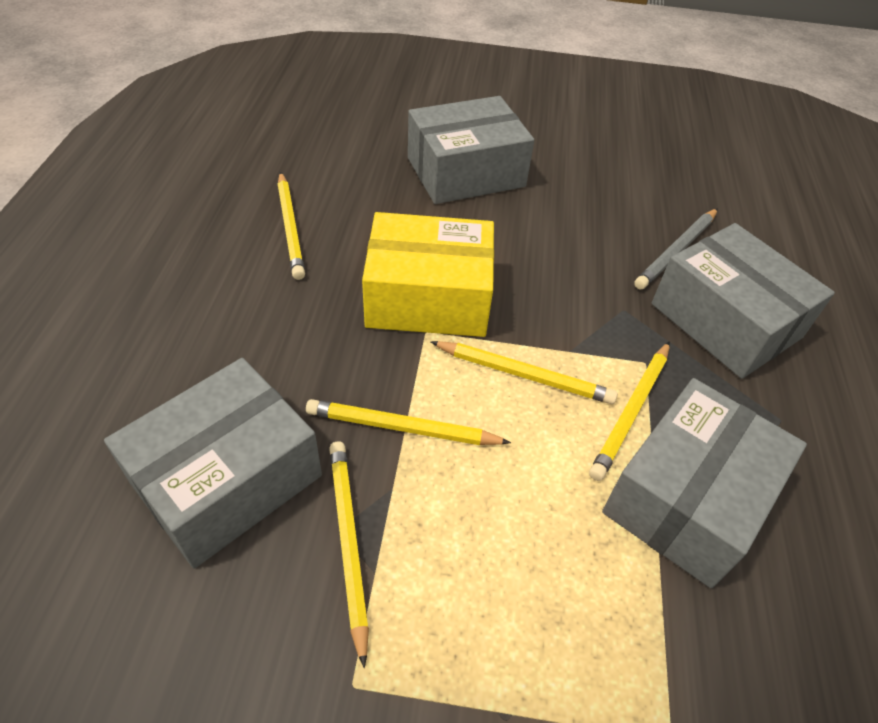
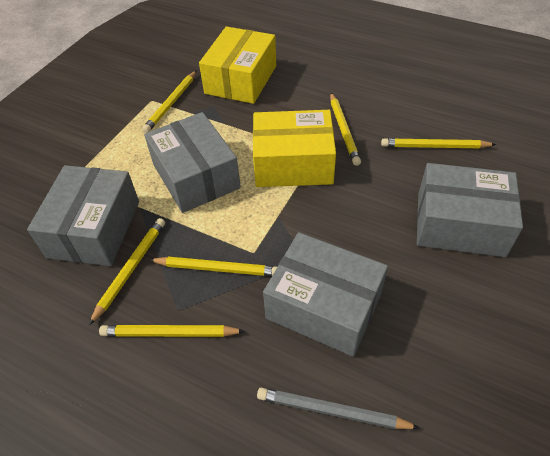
yellow box: 1 -> 2
yellow pencil: 5 -> 6

